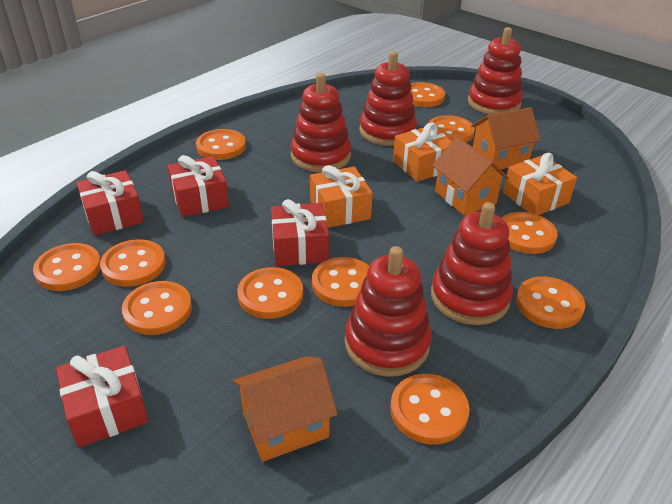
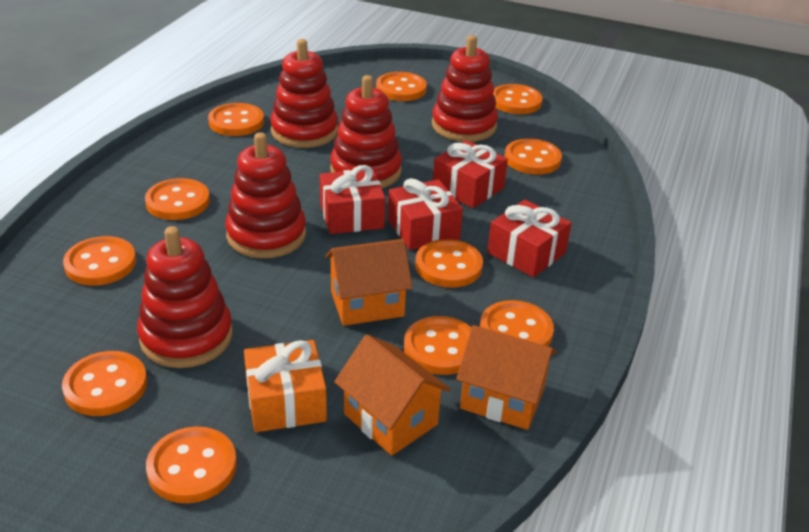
orange gift: 3 -> 1

